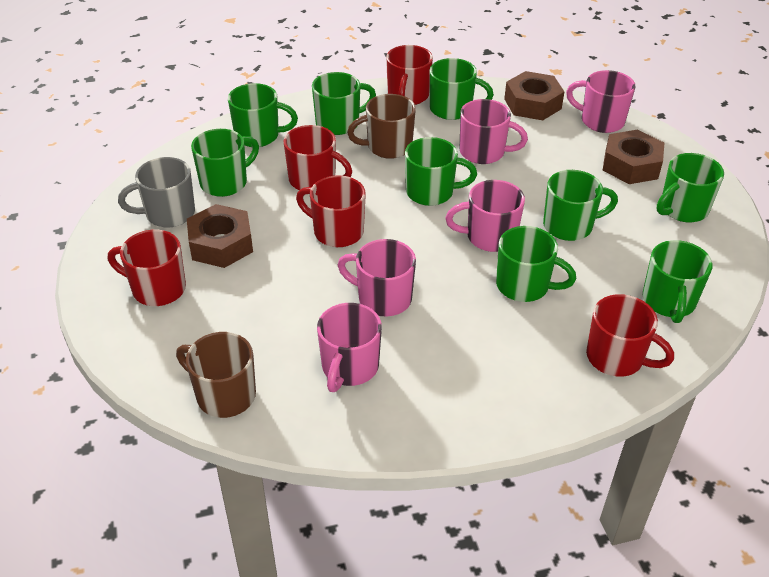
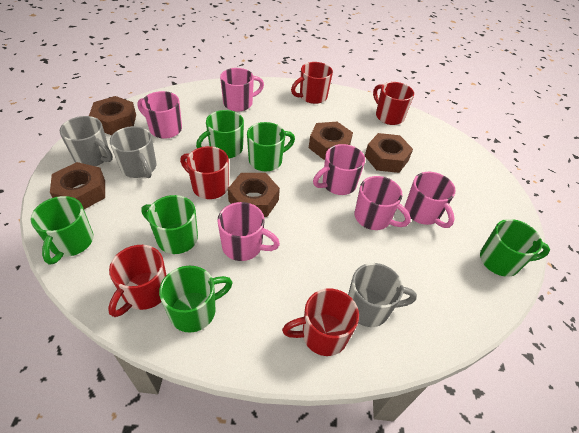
brown mug: 2 -> 0
brown nut: 3 -> 5
green mug: 9 -> 6
grey mug: 1 -> 3
pink mug: 5 -> 6

